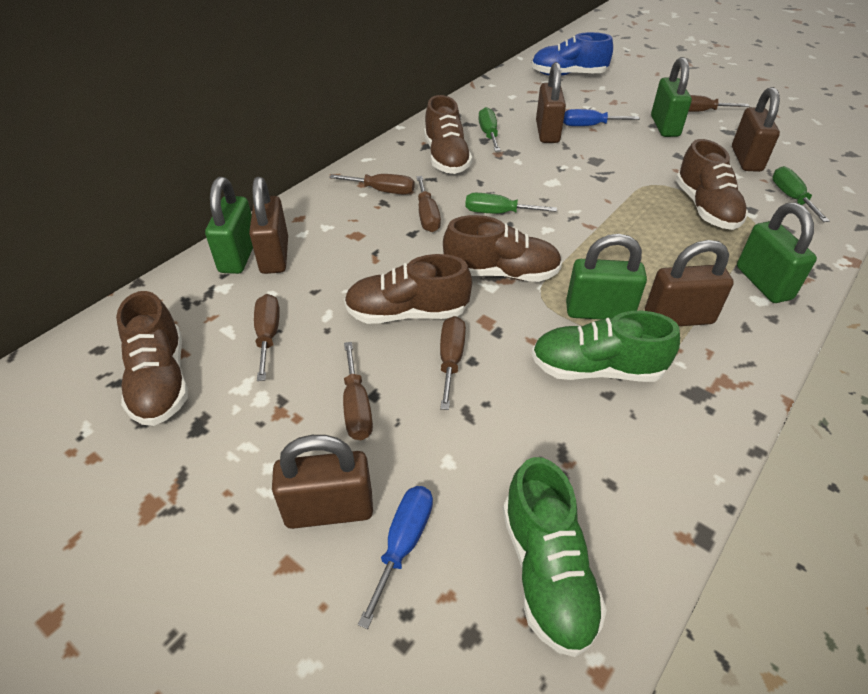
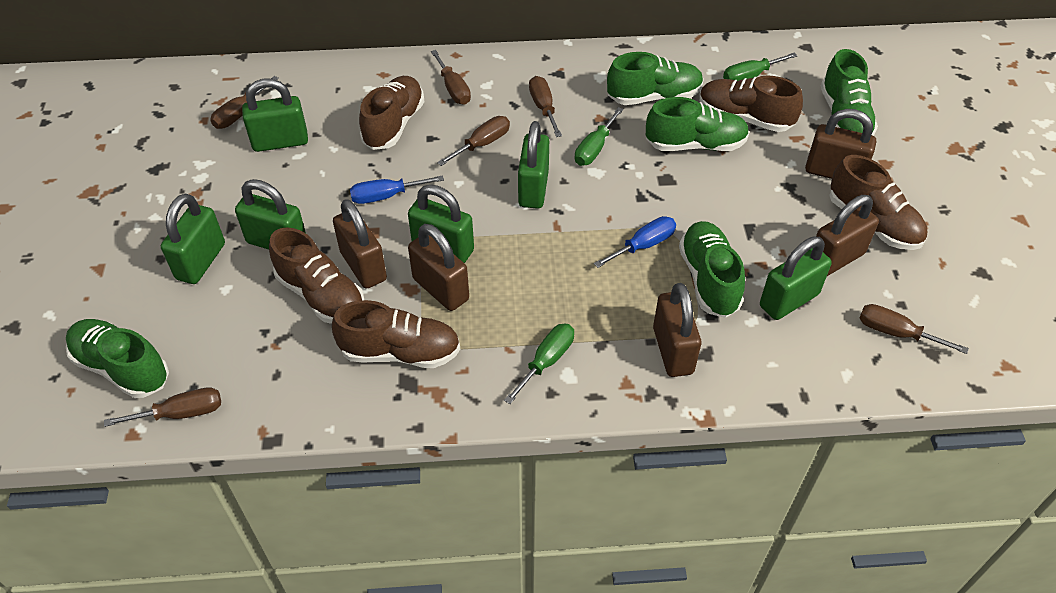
blue shoe: 1 -> 0
green padlock: 4 -> 6
green shoe: 2 -> 5

